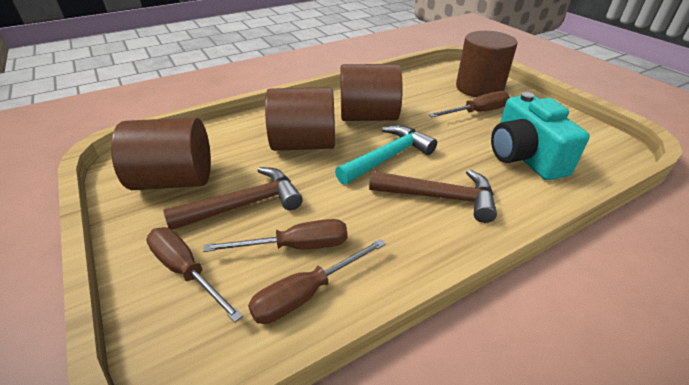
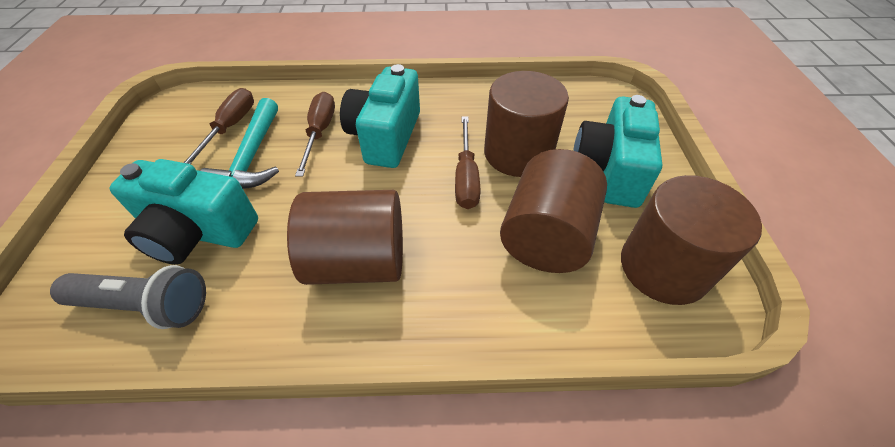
brown hammer: 2 -> 0
brown screwdriver: 4 -> 3
grey flashlight: 0 -> 1
turquoise camera: 1 -> 3

